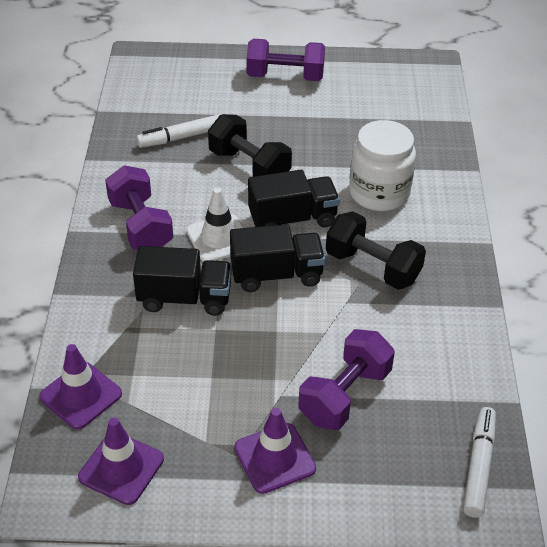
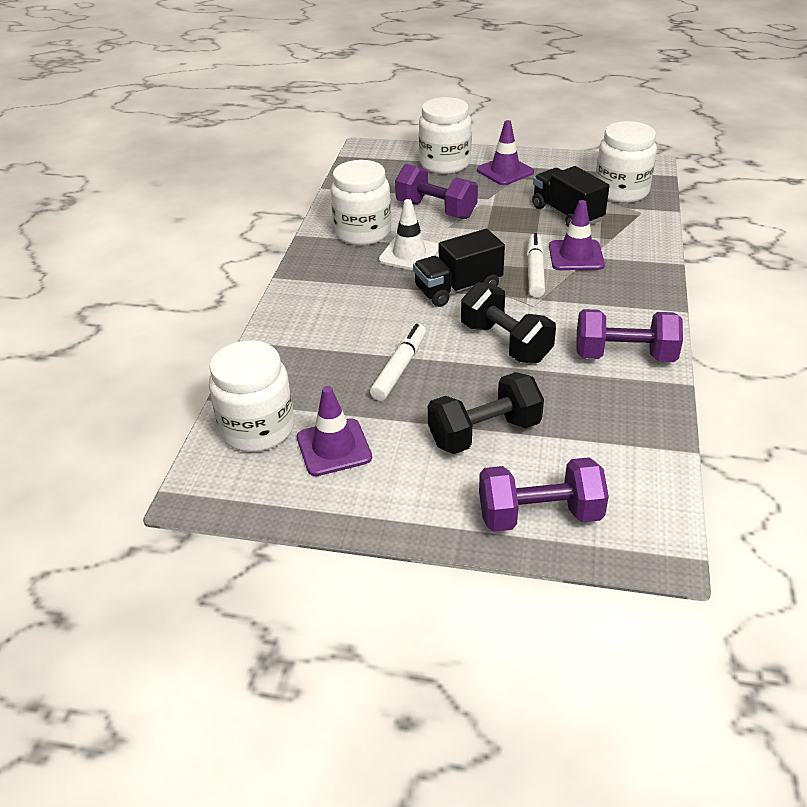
black truck: 3 -> 2
white jar: 1 -> 4

